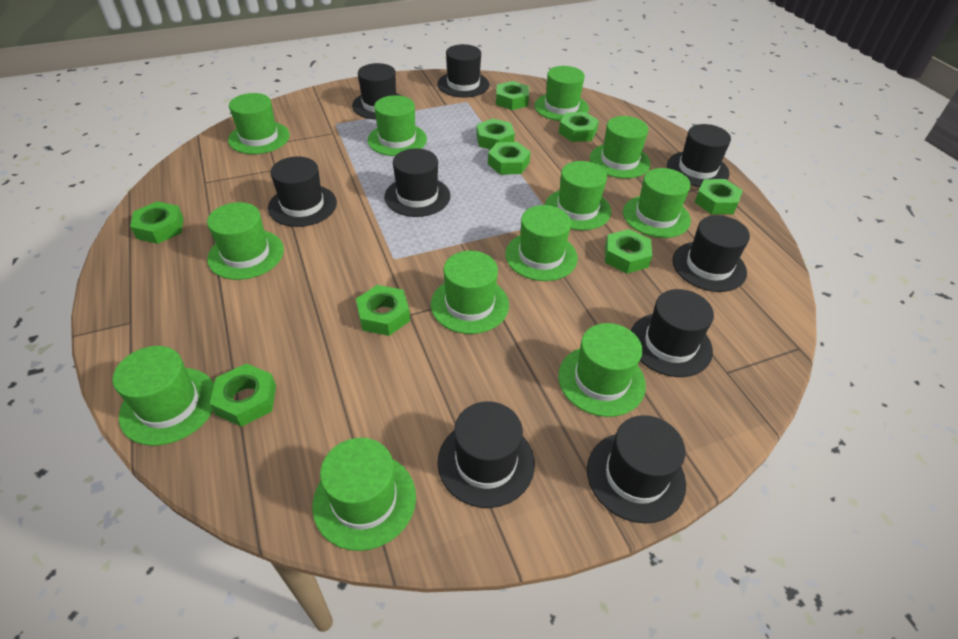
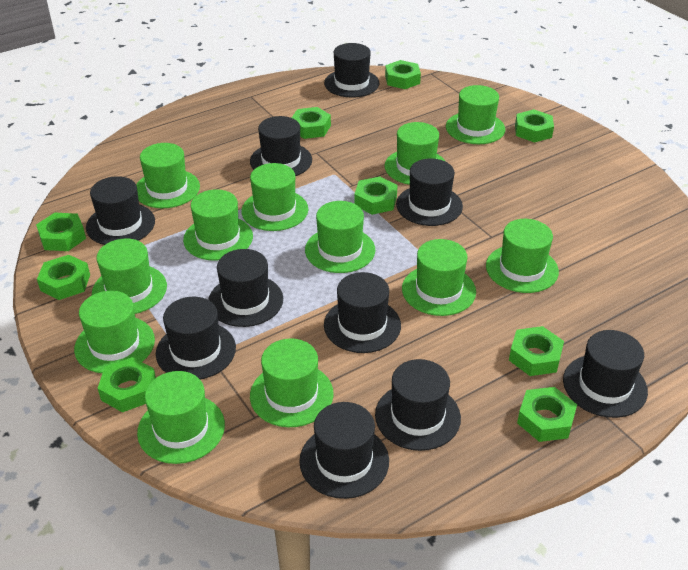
black hat: 9 -> 10

